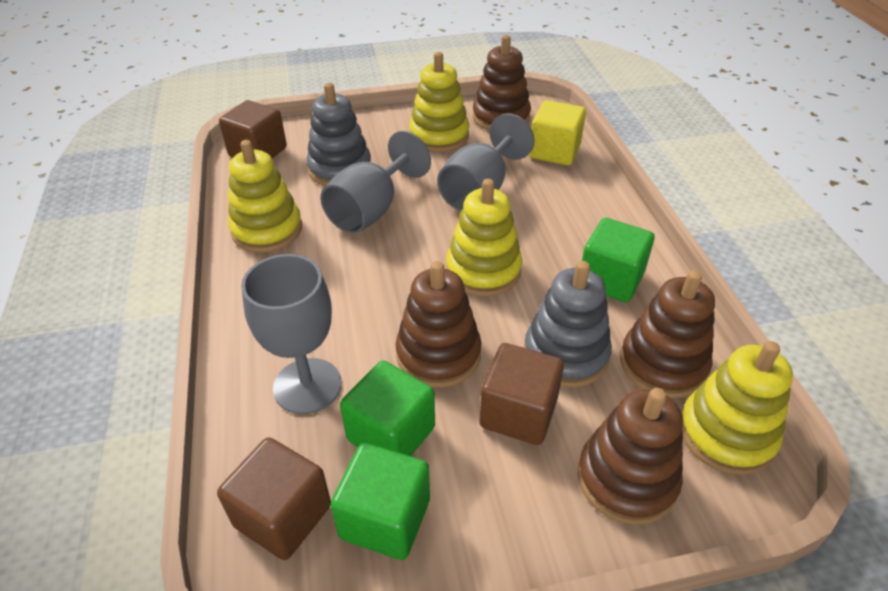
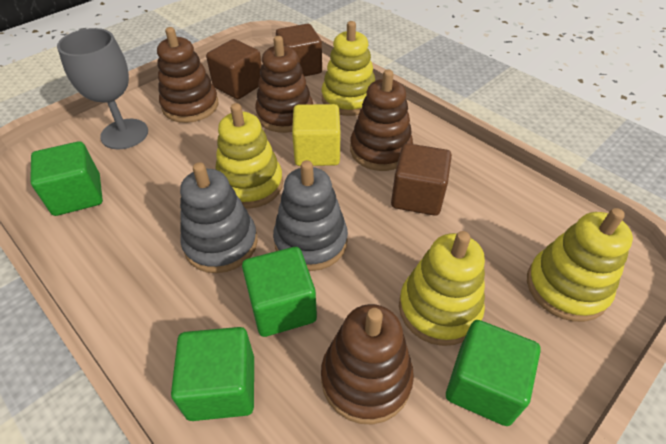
green cube: 3 -> 4
grey goblet: 3 -> 1

